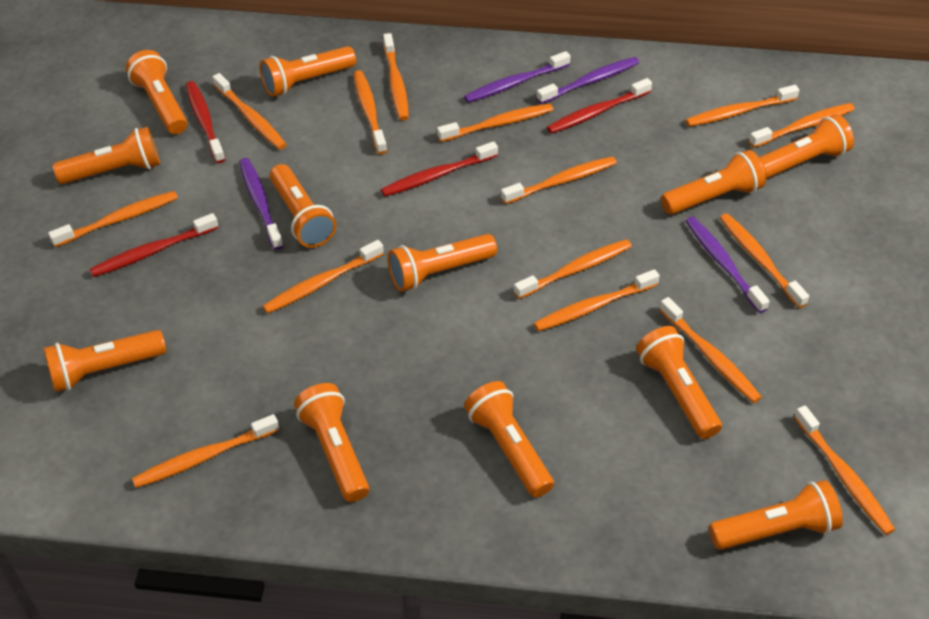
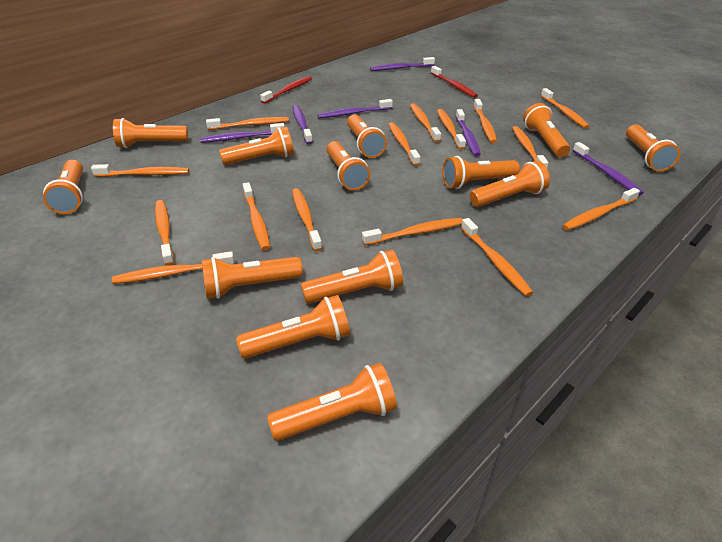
orange flashlight: 12 -> 13
purple toothbrush: 4 -> 6
red toothbrush: 4 -> 2

